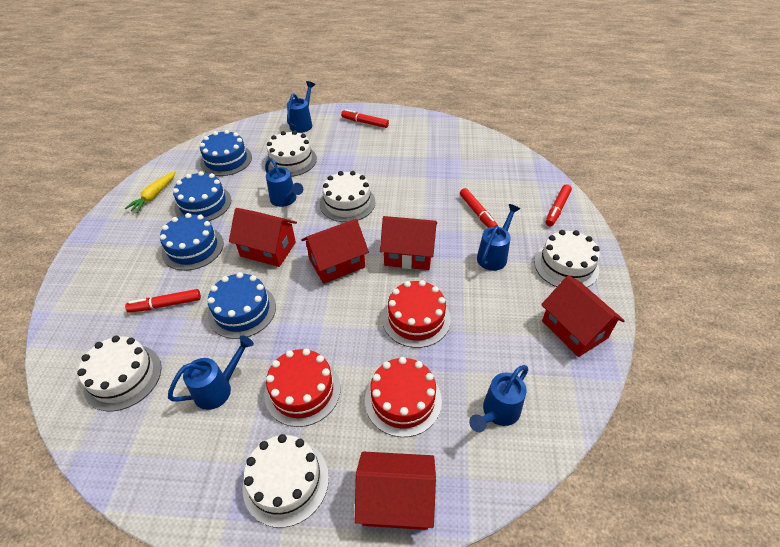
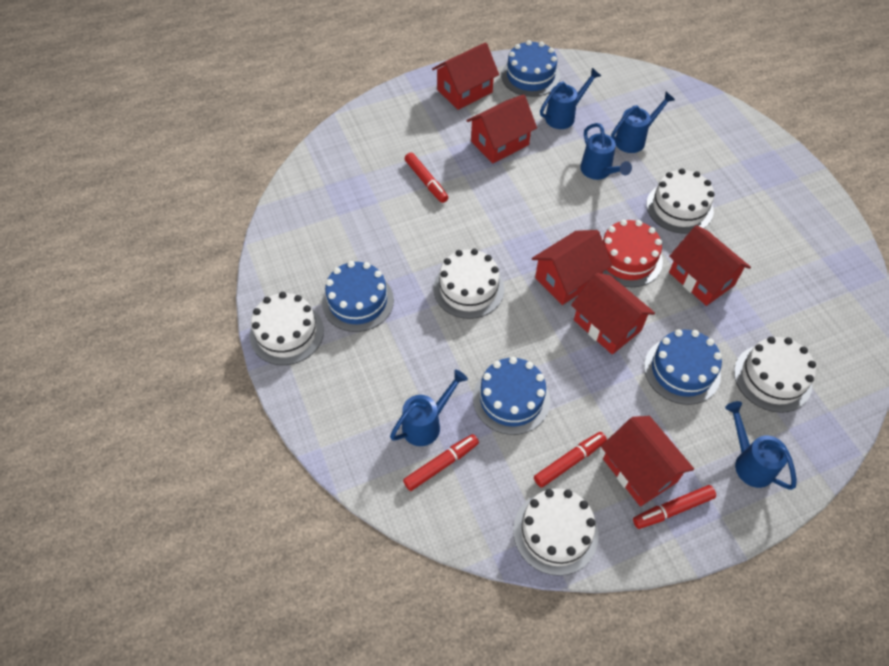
red cake: 3 -> 1
red house: 5 -> 6
yellow carrot: 1 -> 0

